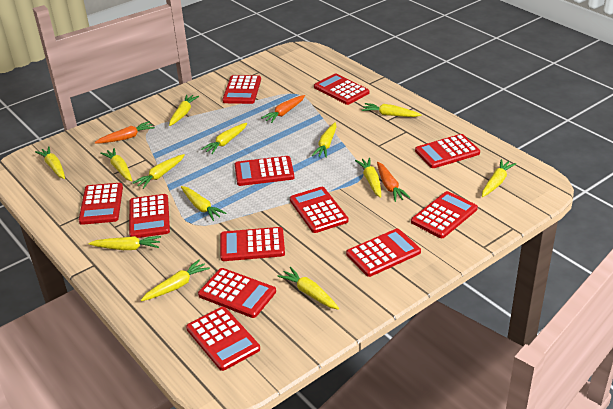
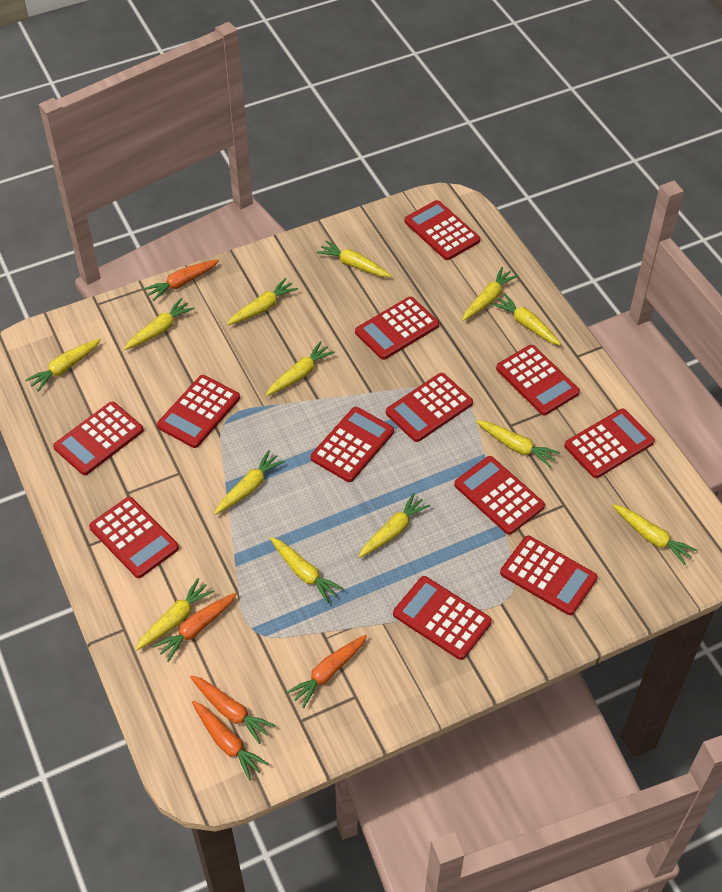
orange carrot: 3 -> 5

